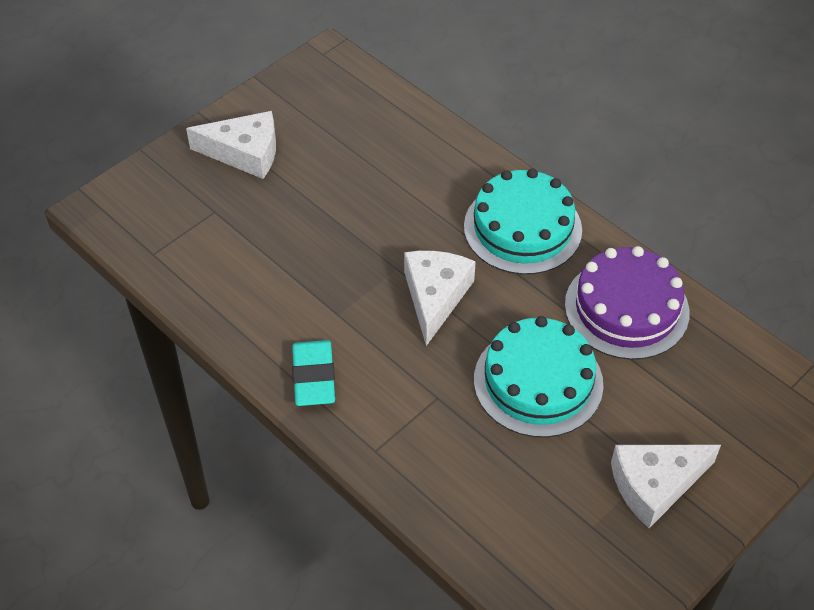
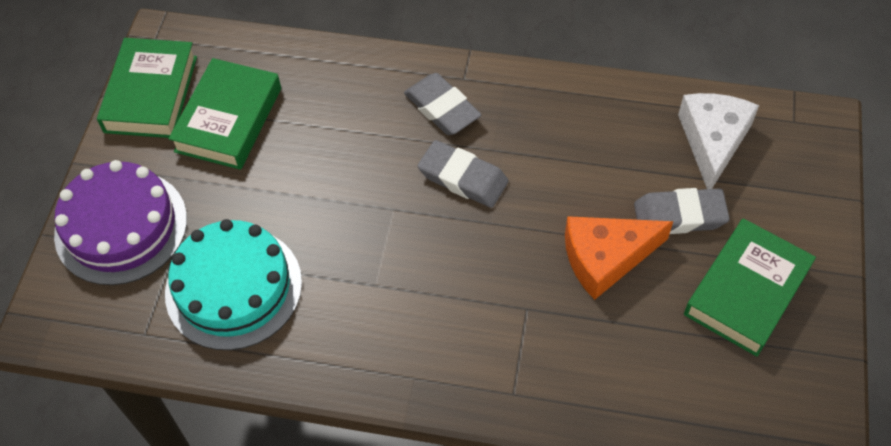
green book: 0 -> 3
grey eraser: 0 -> 3
orange cheese: 0 -> 1
turquoise cake: 2 -> 1
turquoise eraser: 1 -> 0
white cheese: 3 -> 1

